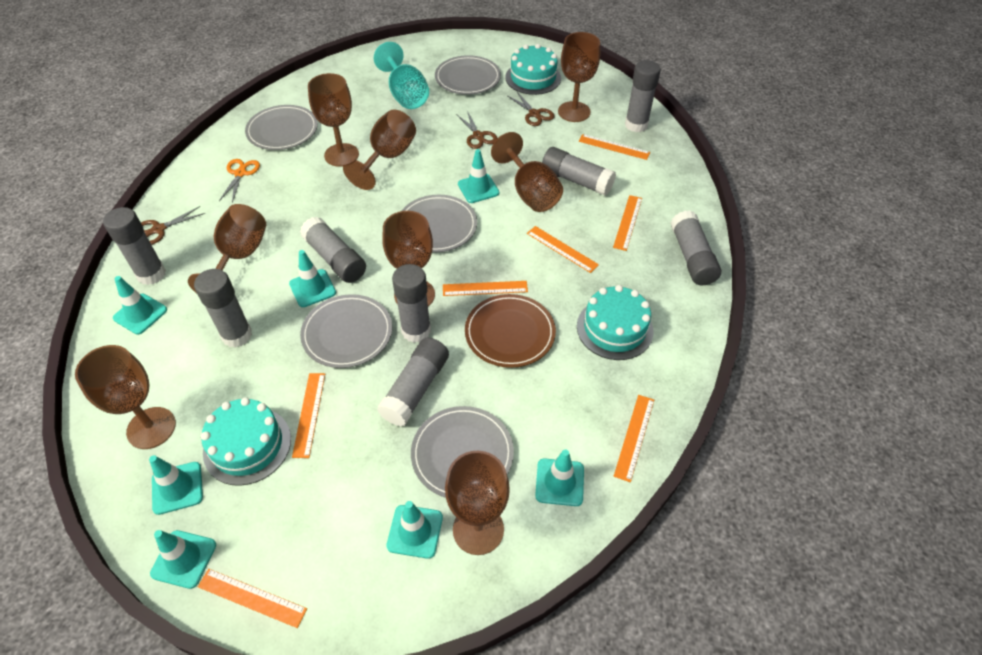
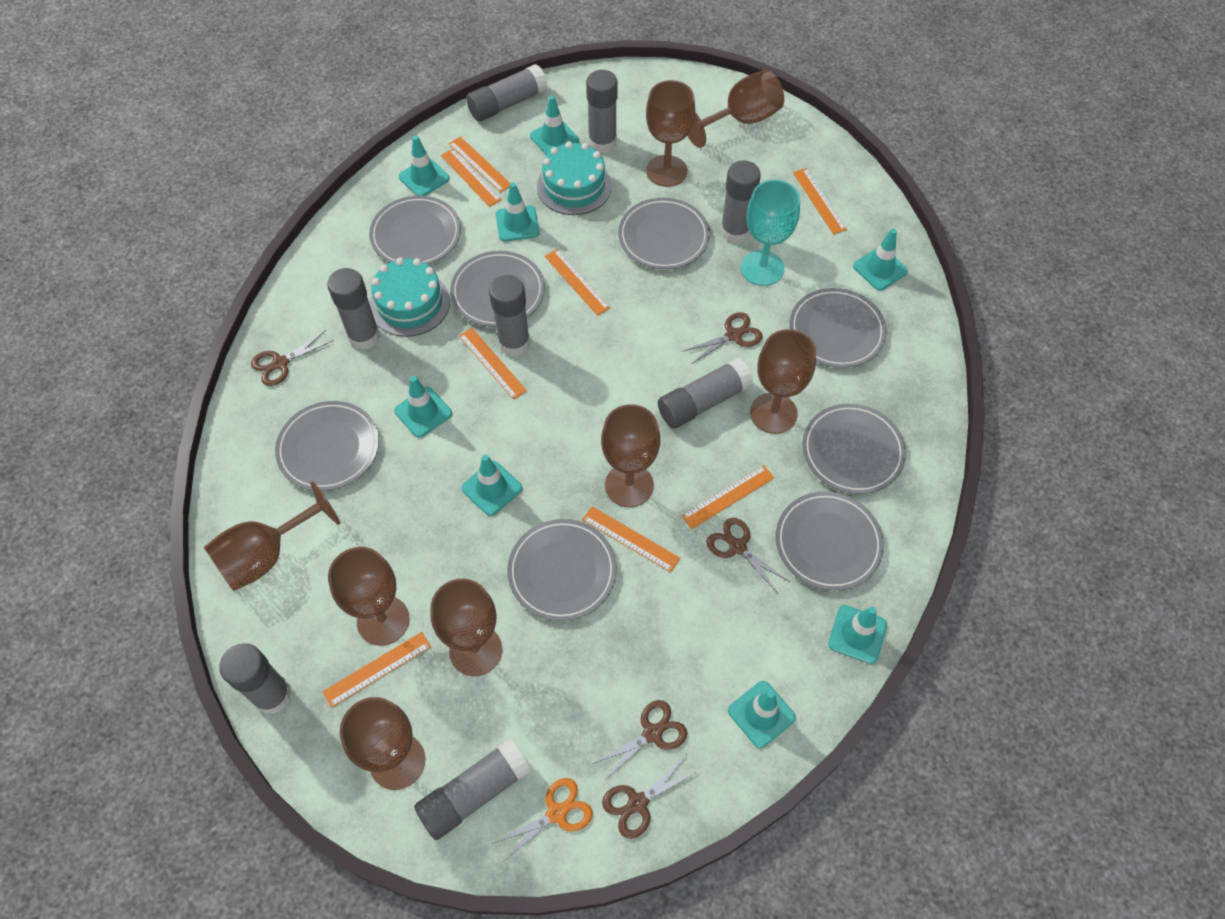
brown plate: 1 -> 0
brown scissors: 3 -> 5
grey plate: 5 -> 8
orange ruler: 7 -> 8
turquoise cake: 3 -> 2
turquoise traffic cone: 7 -> 8

